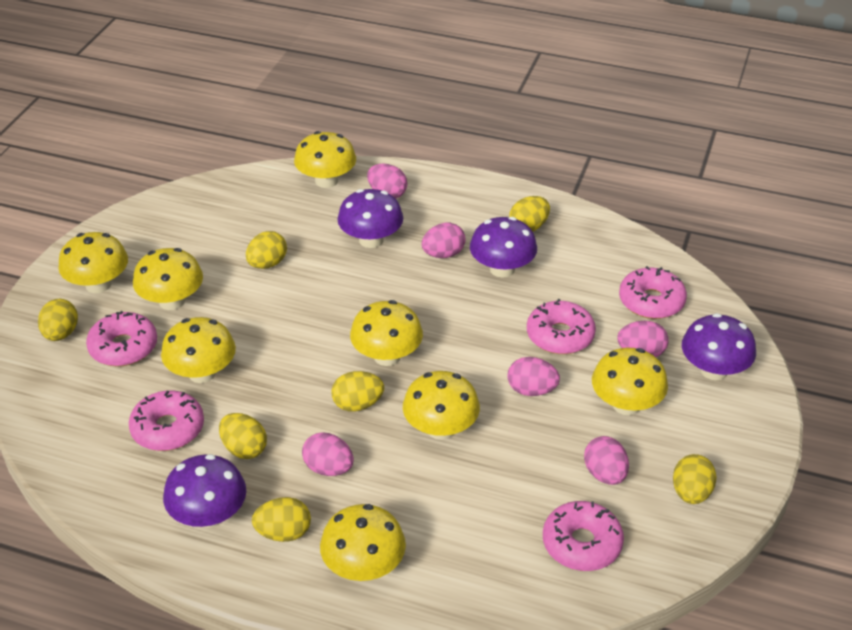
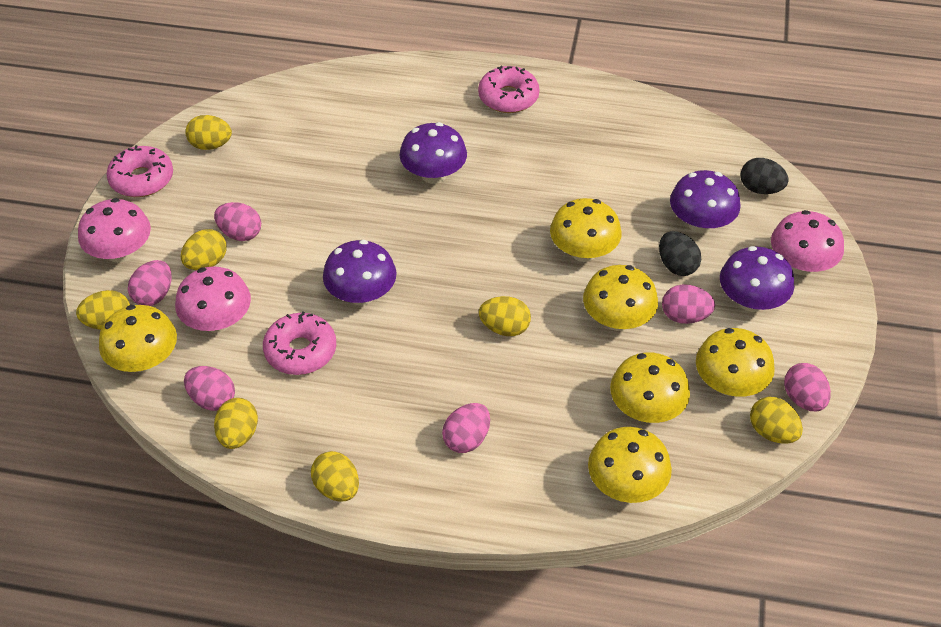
black egg: 0 -> 2
pink donut: 5 -> 3
pink mushroom: 0 -> 3
yellow mushroom: 8 -> 6

